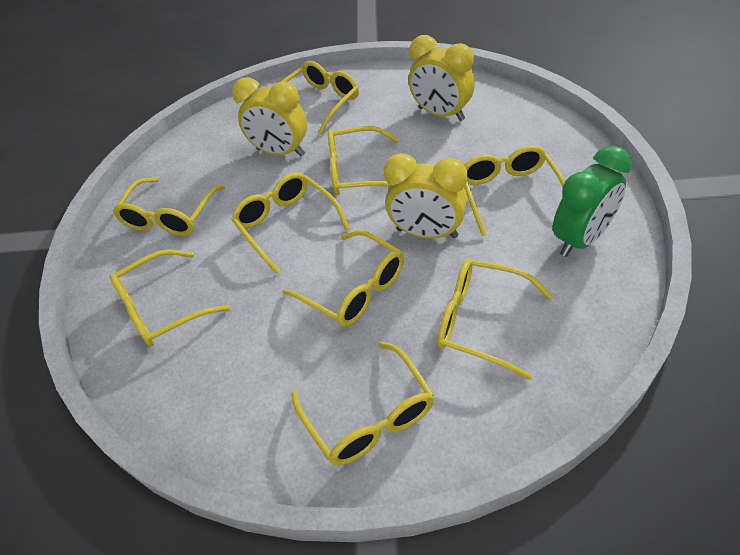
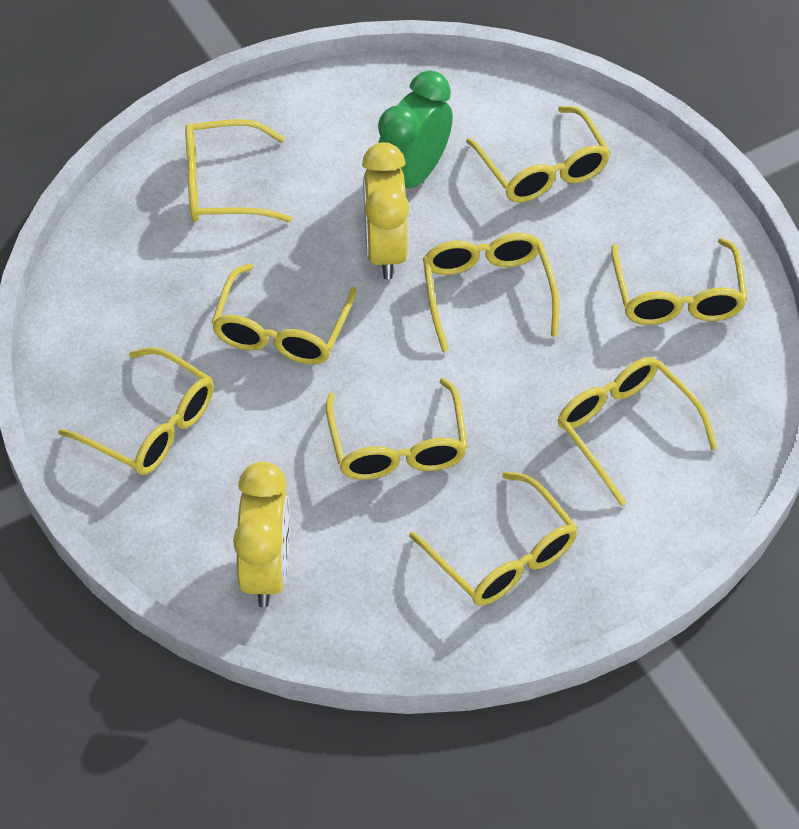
yellow clock: 3 -> 2

